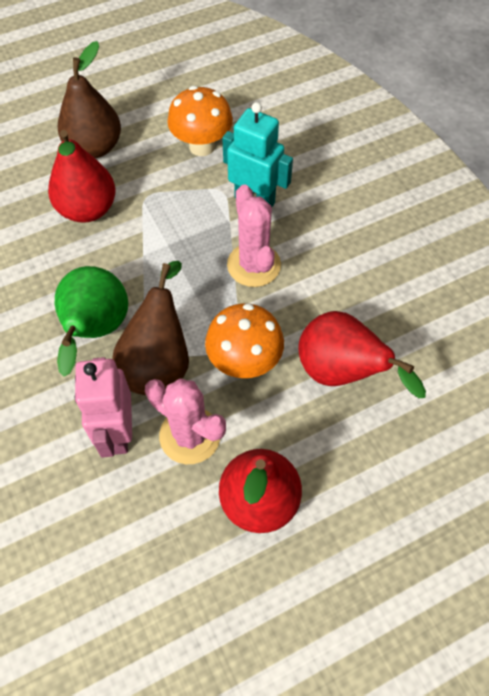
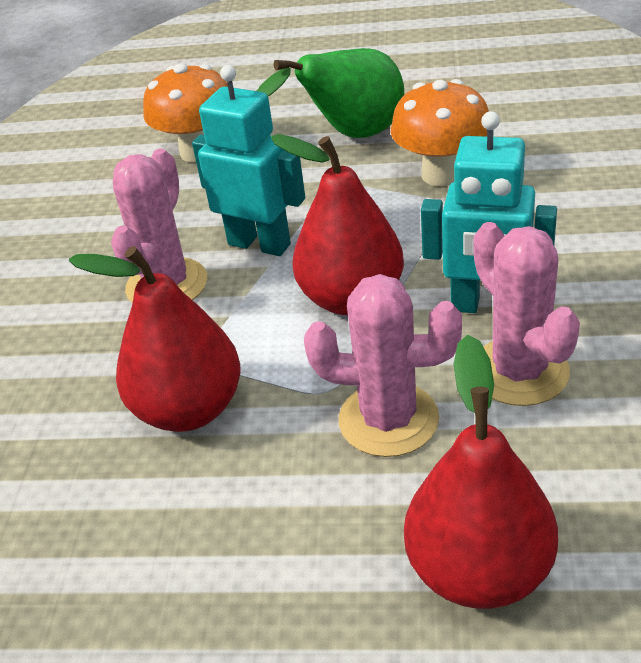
brown pear: 2 -> 0
pink cactus: 2 -> 3
pink robot: 1 -> 0
turquoise robot: 1 -> 2

